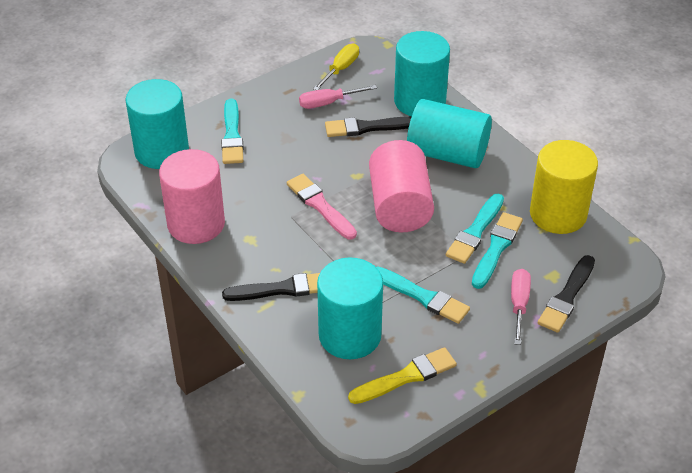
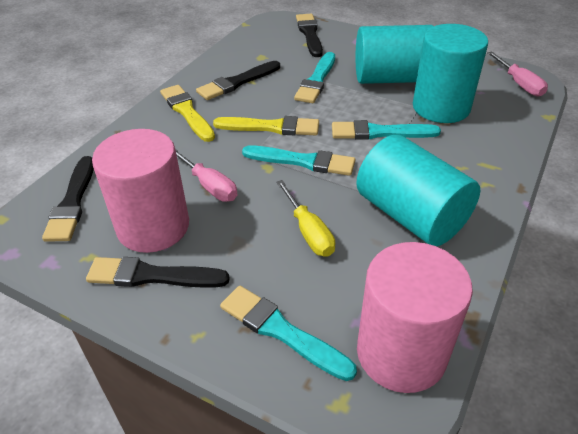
black brush: 3 -> 4
pink brush: 1 -> 0
turquoise cylinder: 4 -> 3
yellow brush: 1 -> 2
yellow cylinder: 1 -> 0

